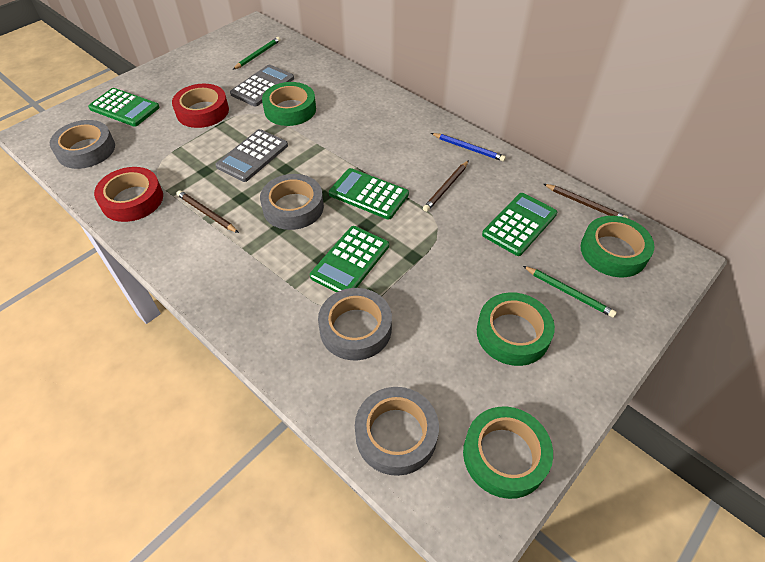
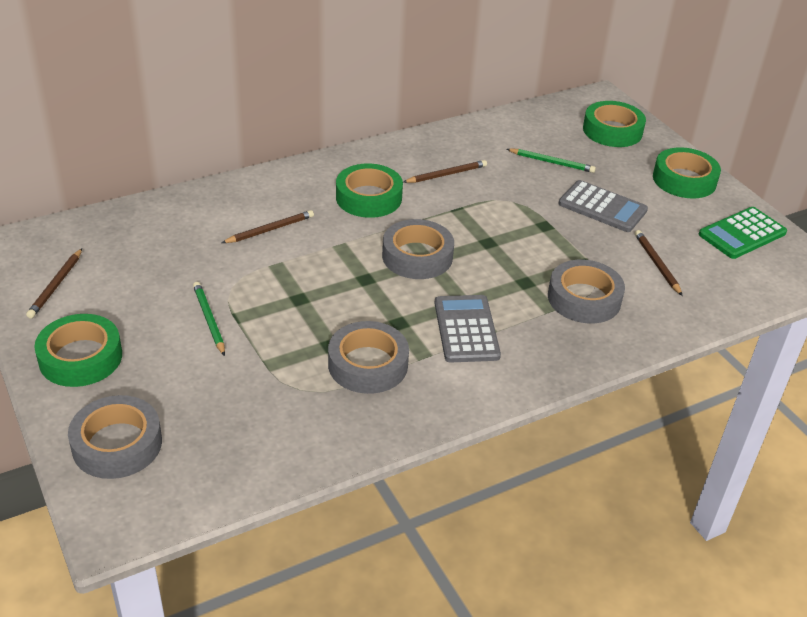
blue pencil: 1 -> 0
brown pencil: 3 -> 4
green calculator: 4 -> 1
red tape: 2 -> 0

